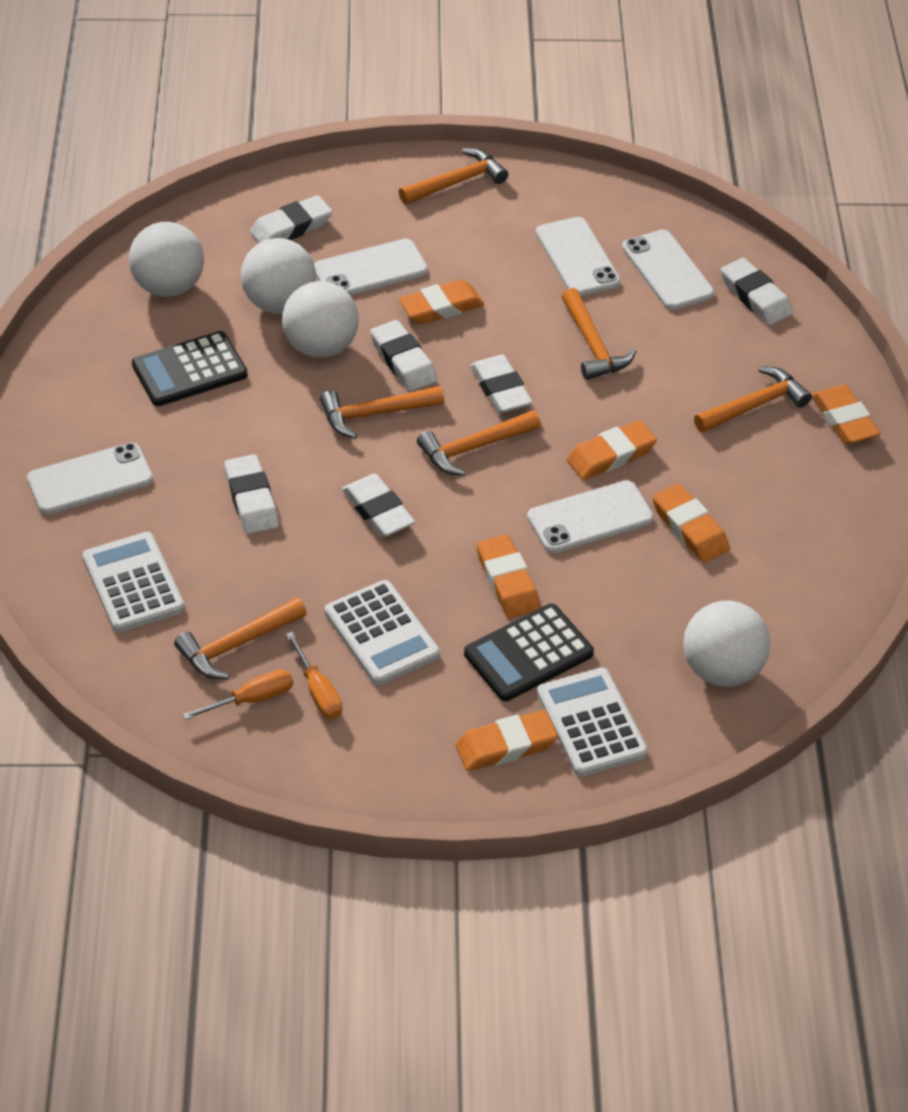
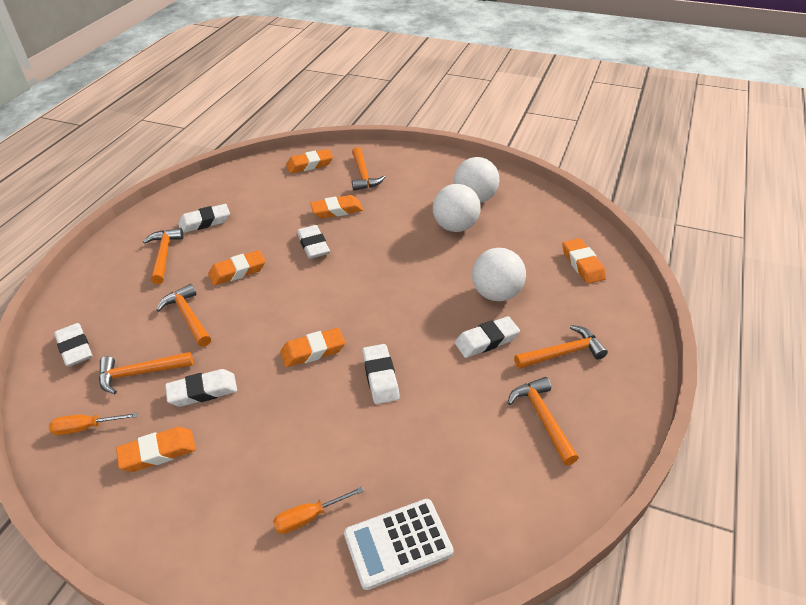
black calculator: 2 -> 0
white ball: 4 -> 3
white calculator: 3 -> 1
white phone: 5 -> 0

